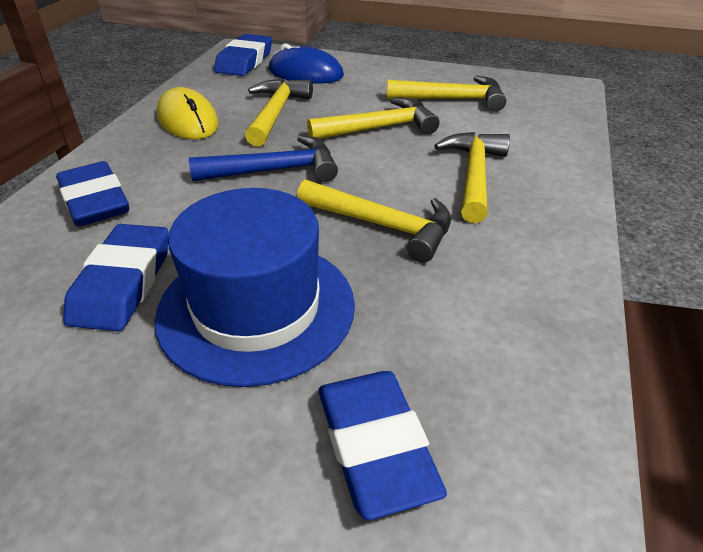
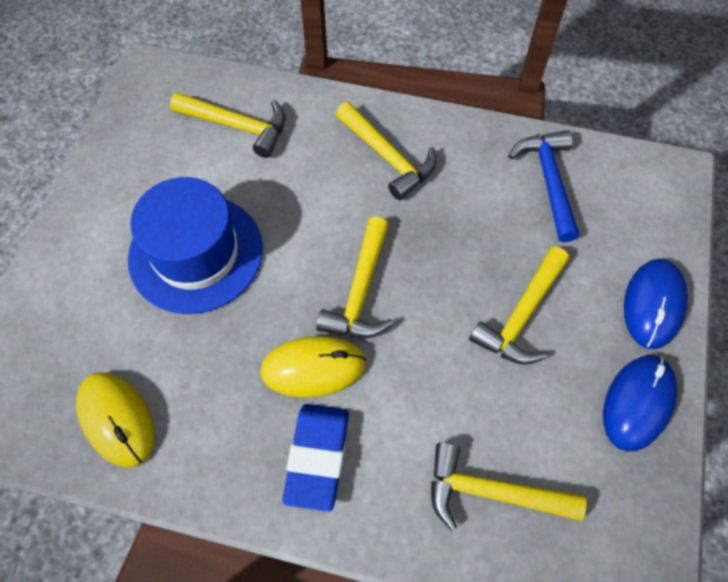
blue eraser: 4 -> 1
blue mouse: 1 -> 2
yellow mouse: 1 -> 2

